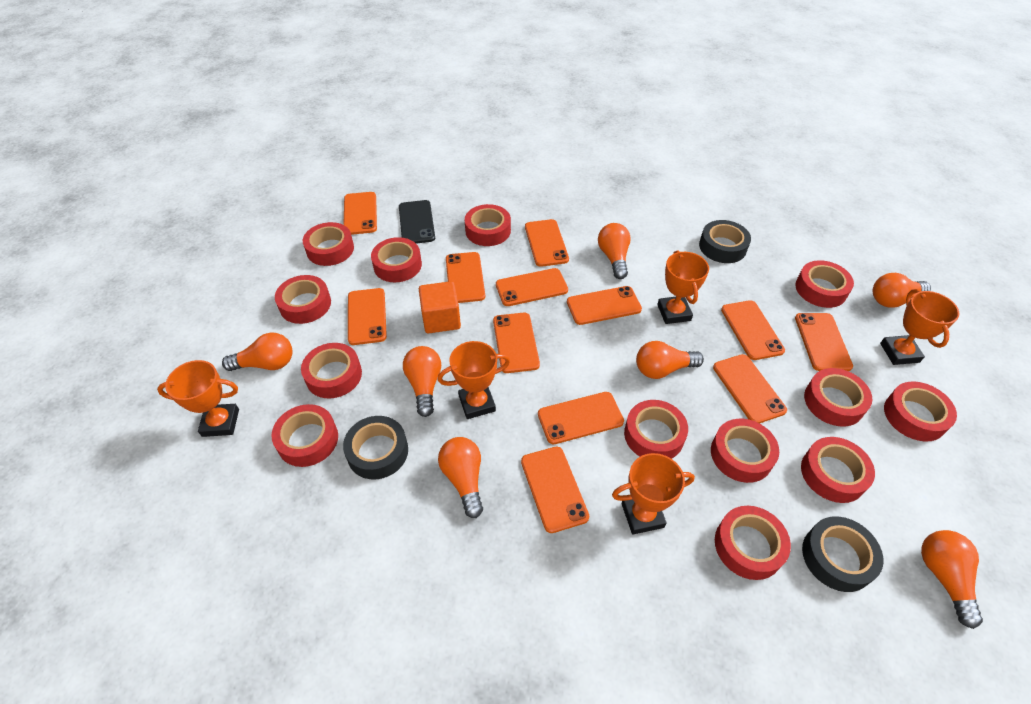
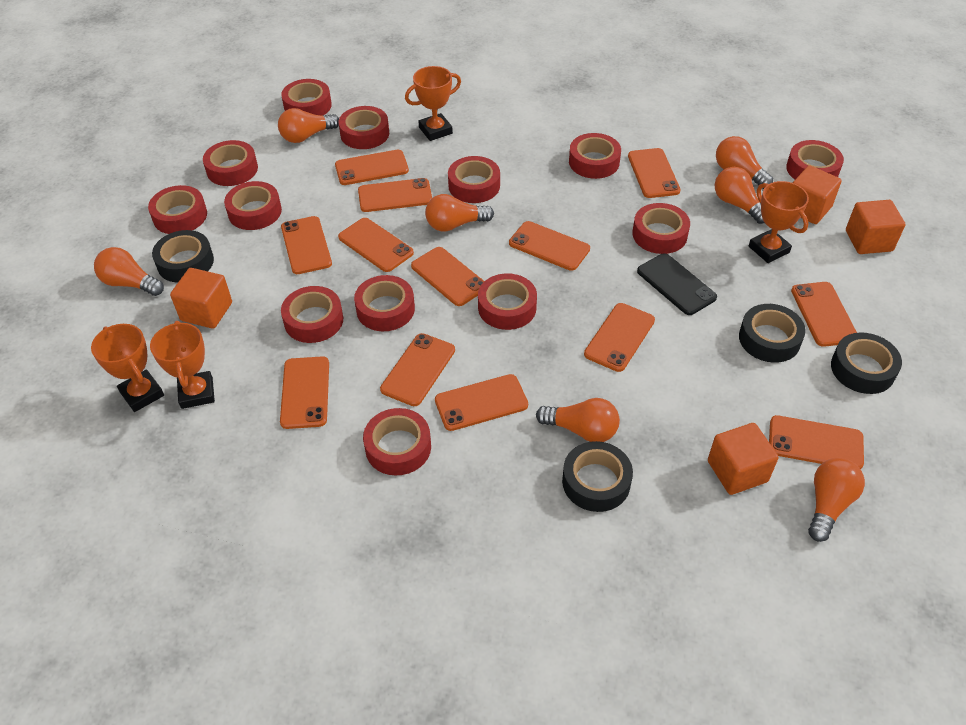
black tape: 3 -> 4
orange cube: 1 -> 4
orange phone: 12 -> 13
orange trophy: 5 -> 4

